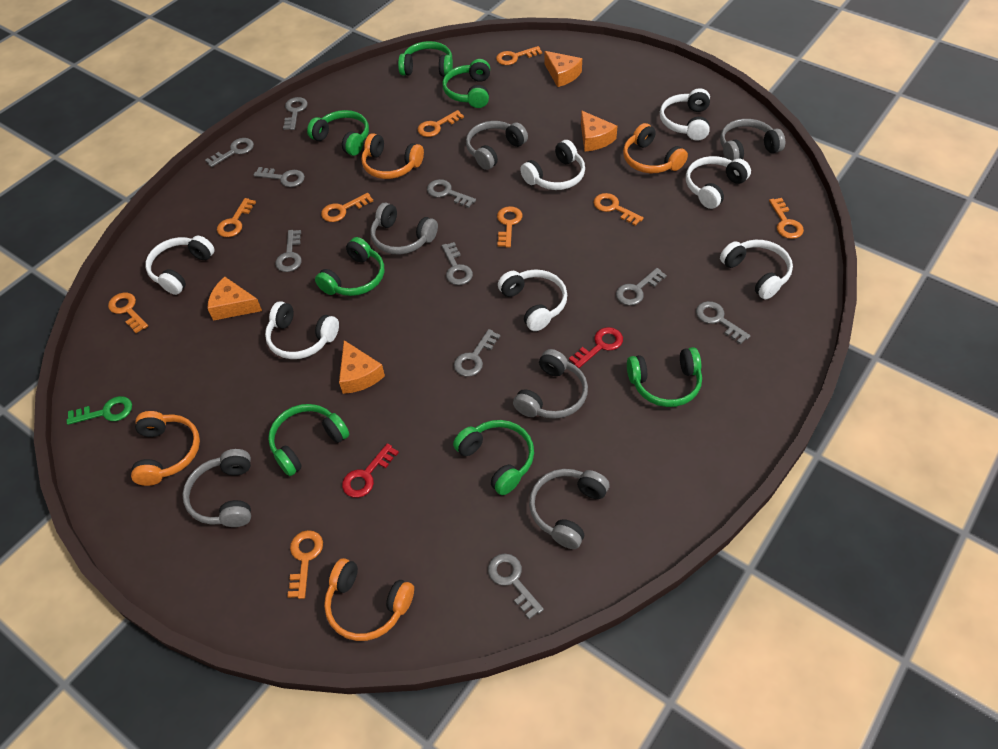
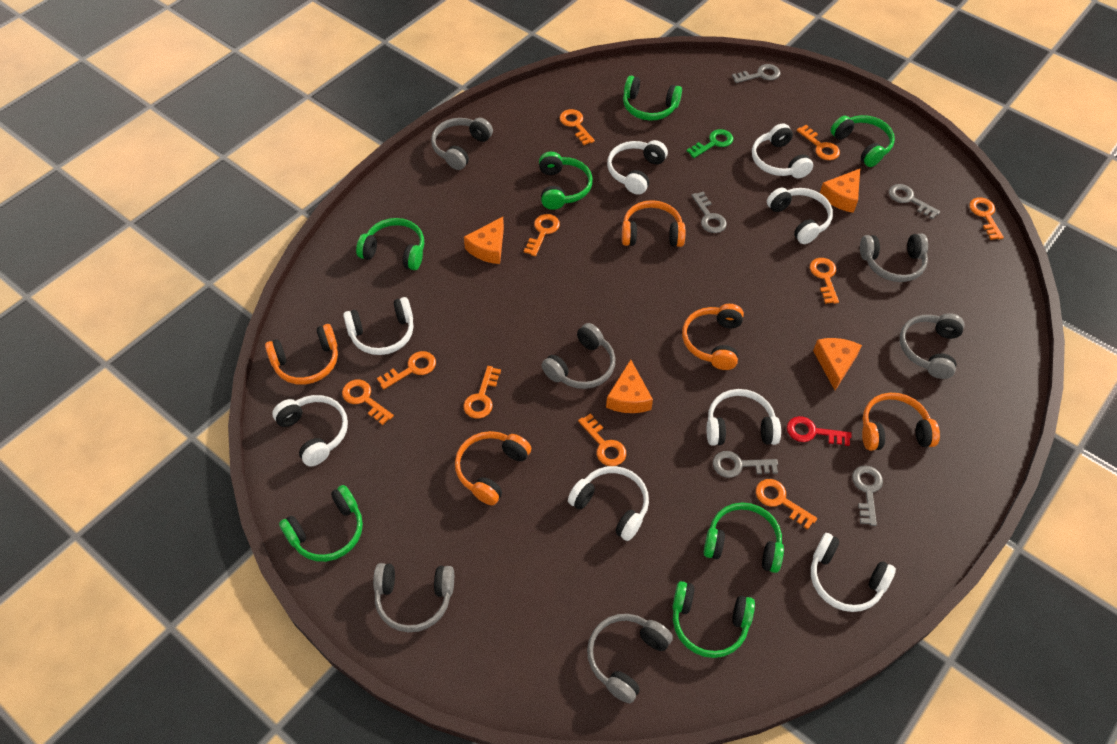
grey key: 10 -> 5
orange headphones: 4 -> 5
orange key: 9 -> 10
red key: 2 -> 1
white headphones: 7 -> 8

